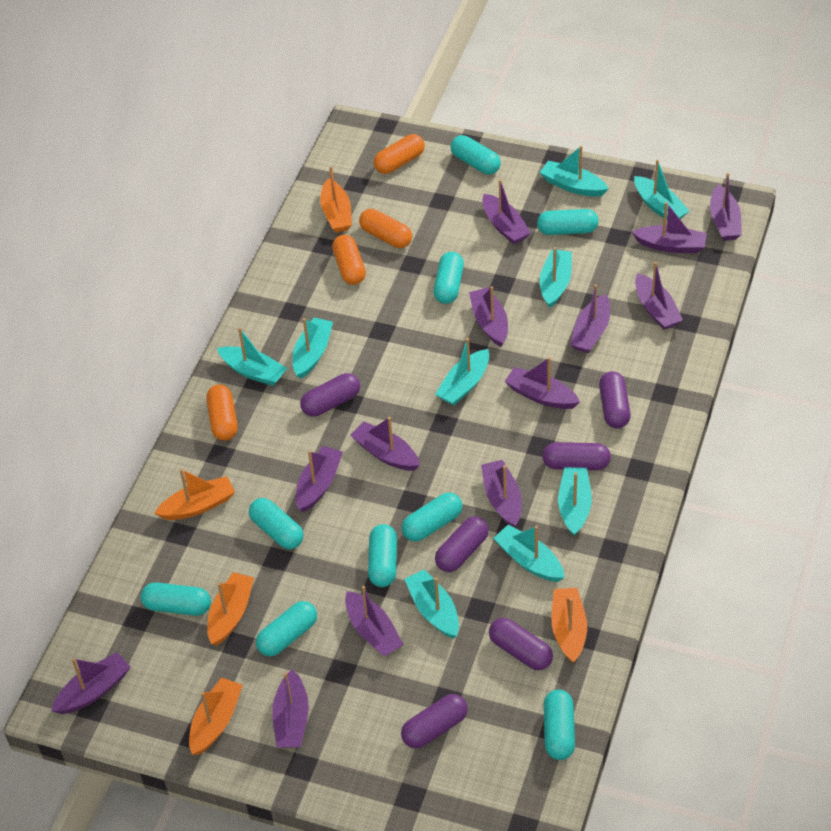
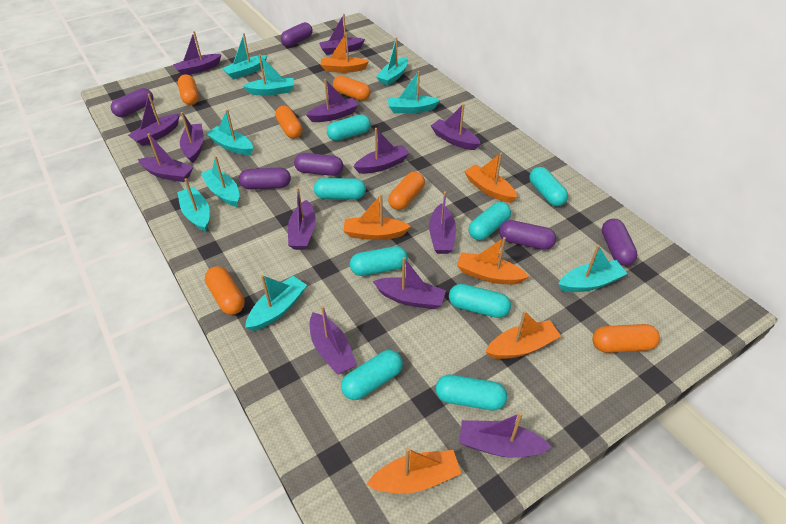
orange boat: 5 -> 6
orange capsule: 4 -> 6
turquoise capsule: 9 -> 8

